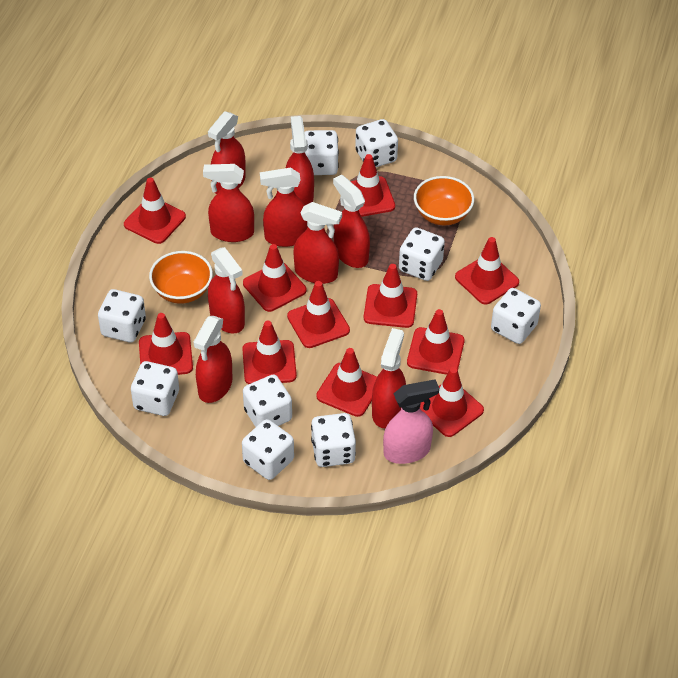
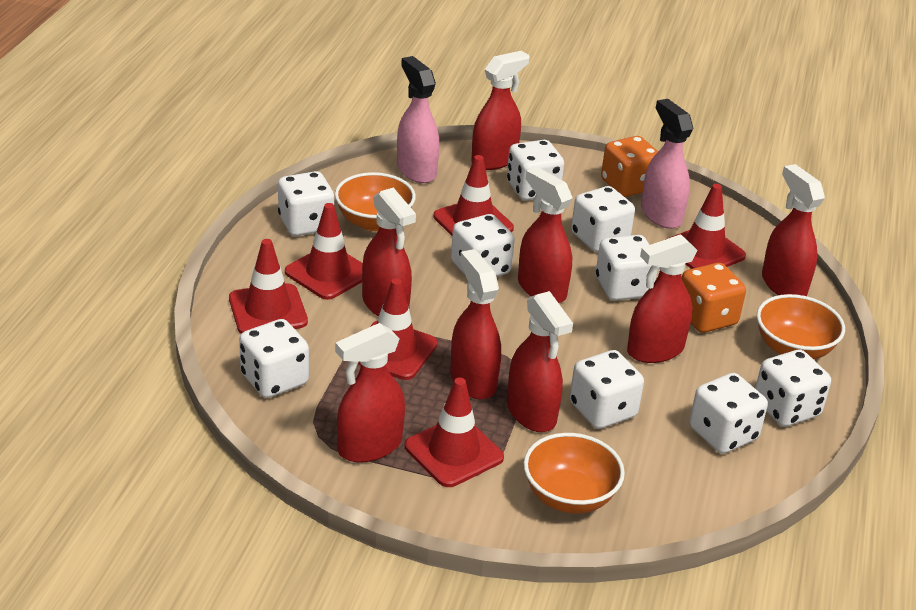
orange bowl: 2 -> 3
orange dice: 0 -> 2
pink spray bottle: 1 -> 2
red spray bottle: 9 -> 8
red traffic cone: 11 -> 6

